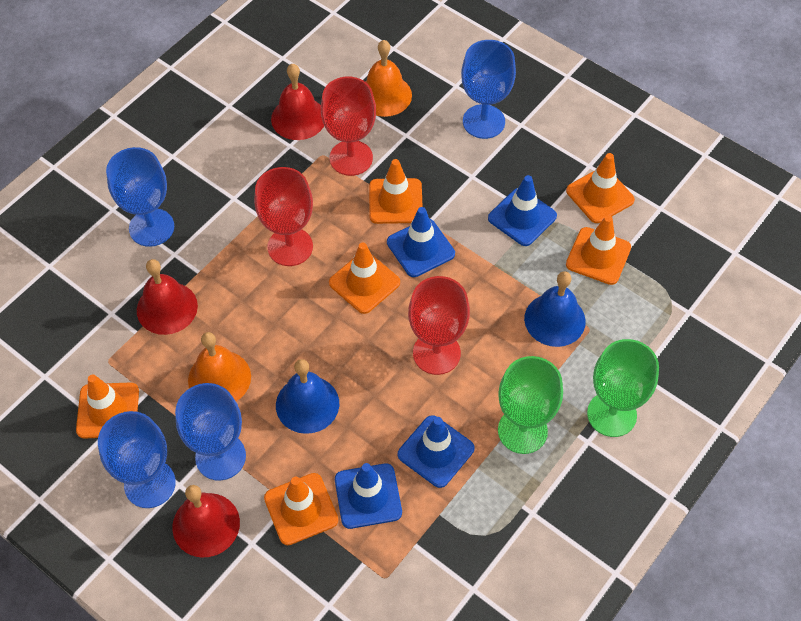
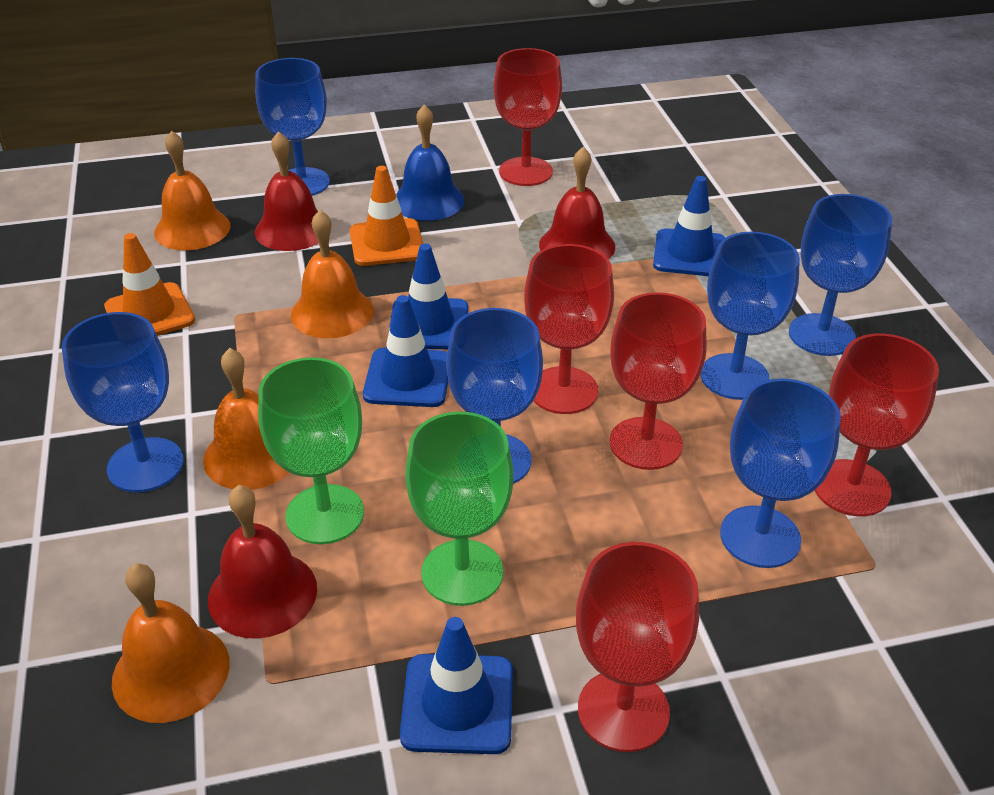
blue bell: 2 -> 1
blue goblet: 4 -> 6
orange bell: 2 -> 4
orange traffic cone: 6 -> 2
red goblet: 3 -> 5

